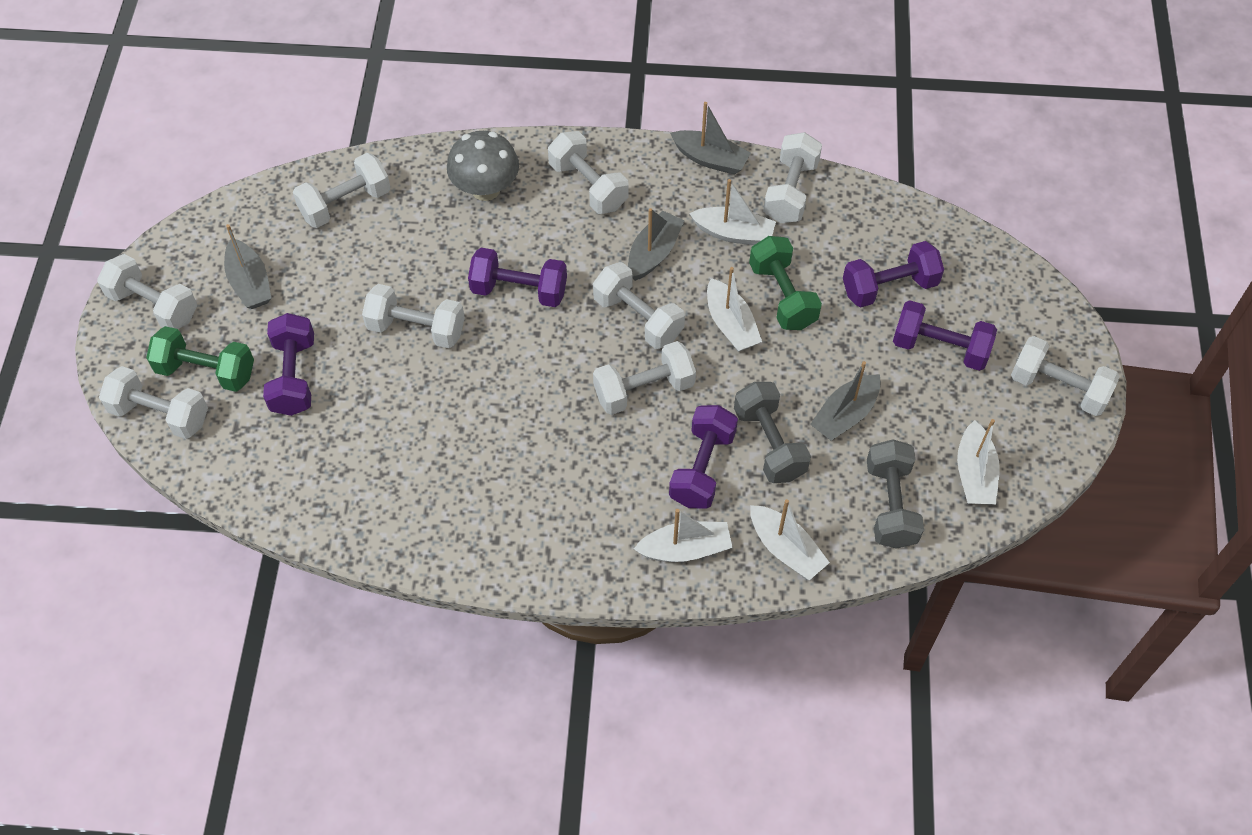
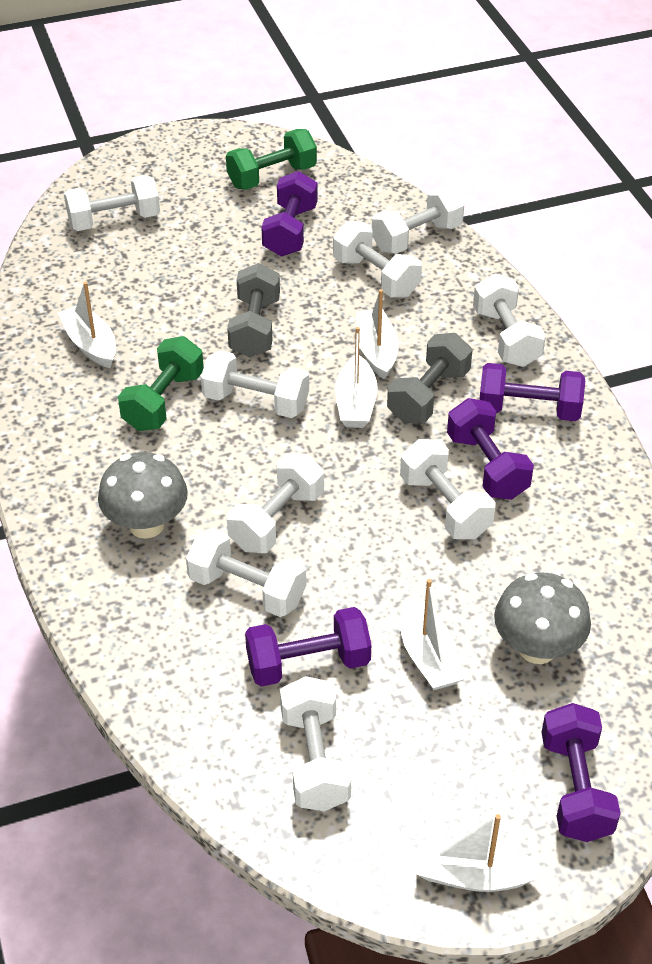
grey boat: 4 -> 0
grey mushroom: 1 -> 2

